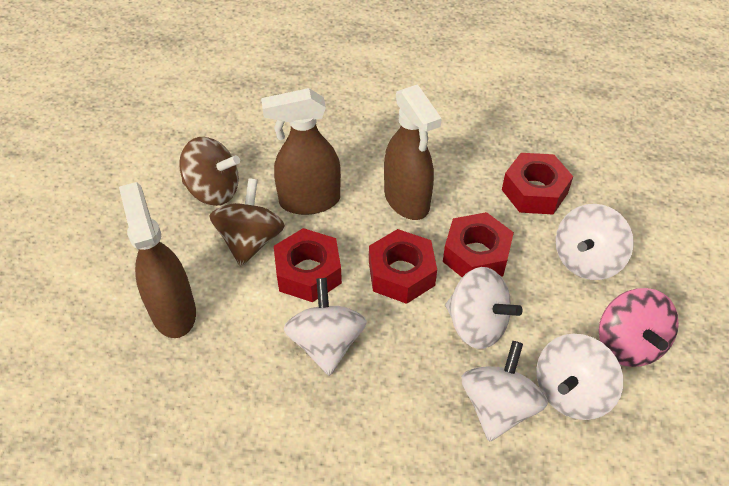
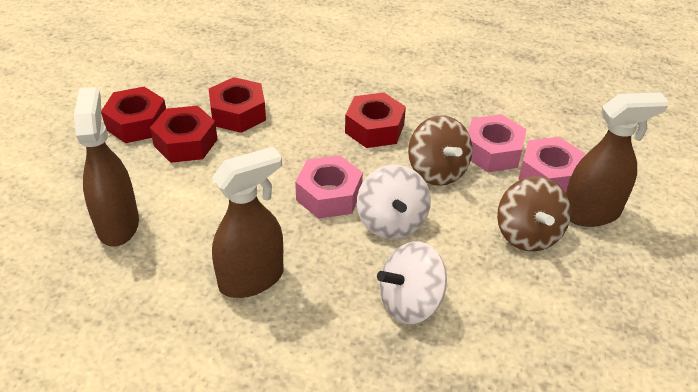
pink nut: 0 -> 3
pink spinning top: 1 -> 0
white spinning top: 5 -> 2

